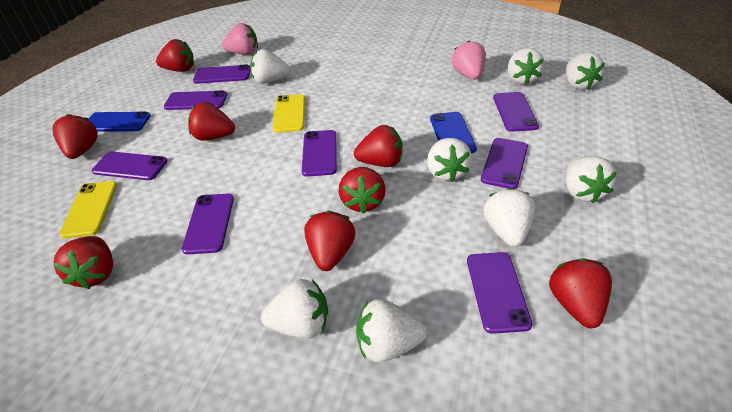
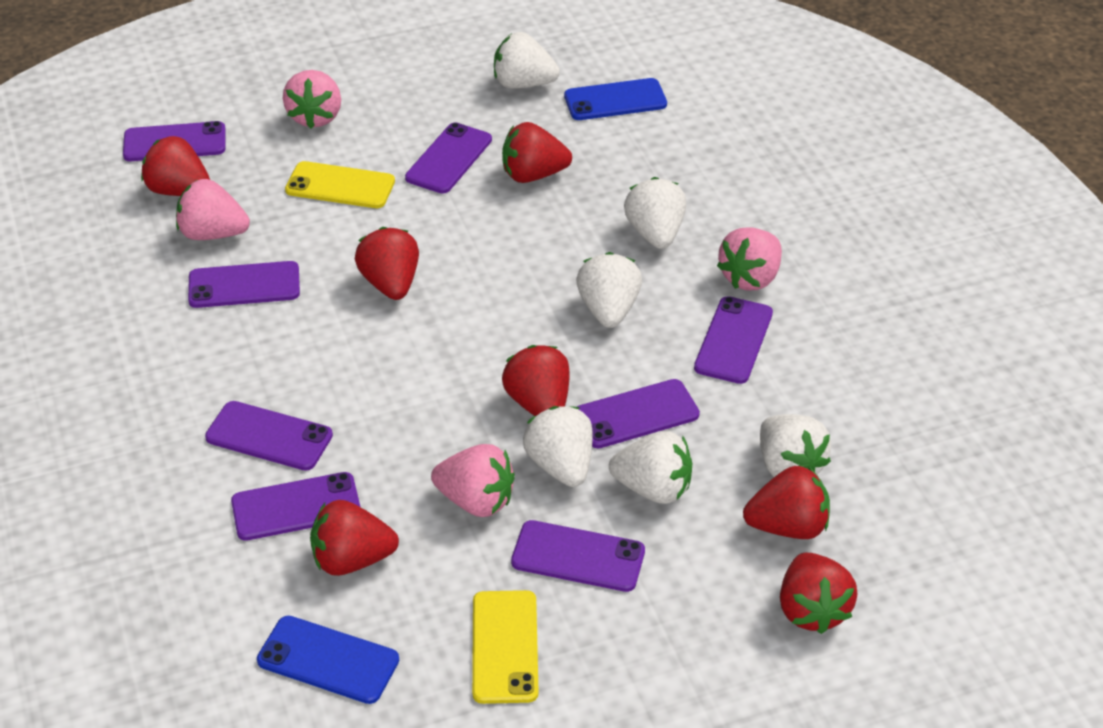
pink strawberry: 2 -> 4
red strawberry: 8 -> 7
white strawberry: 8 -> 6

